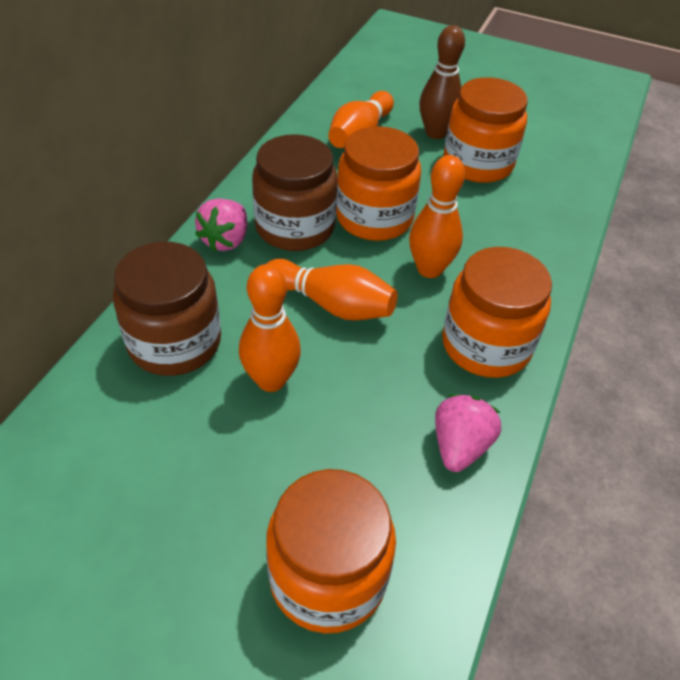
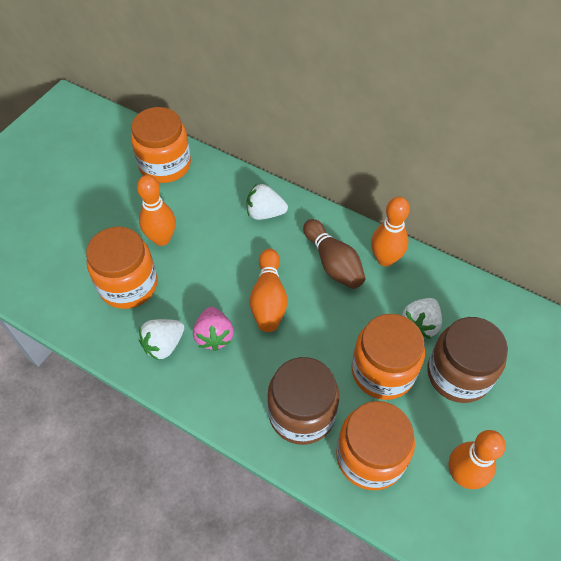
pink strawberry: 2 -> 1
white strawberry: 0 -> 3

